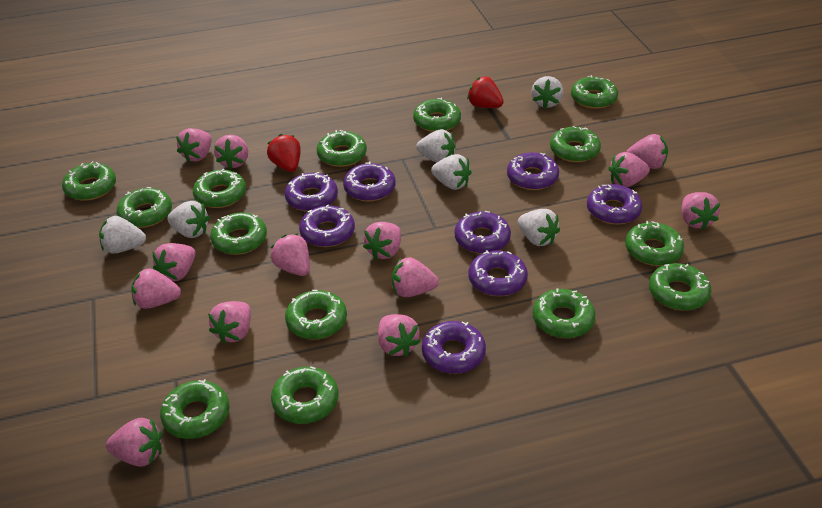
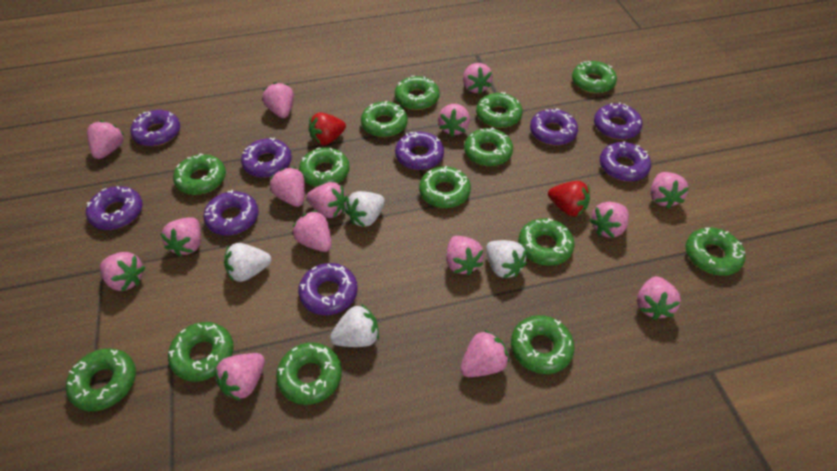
pink strawberry: 13 -> 15
purple donut: 8 -> 9
white strawberry: 6 -> 4

